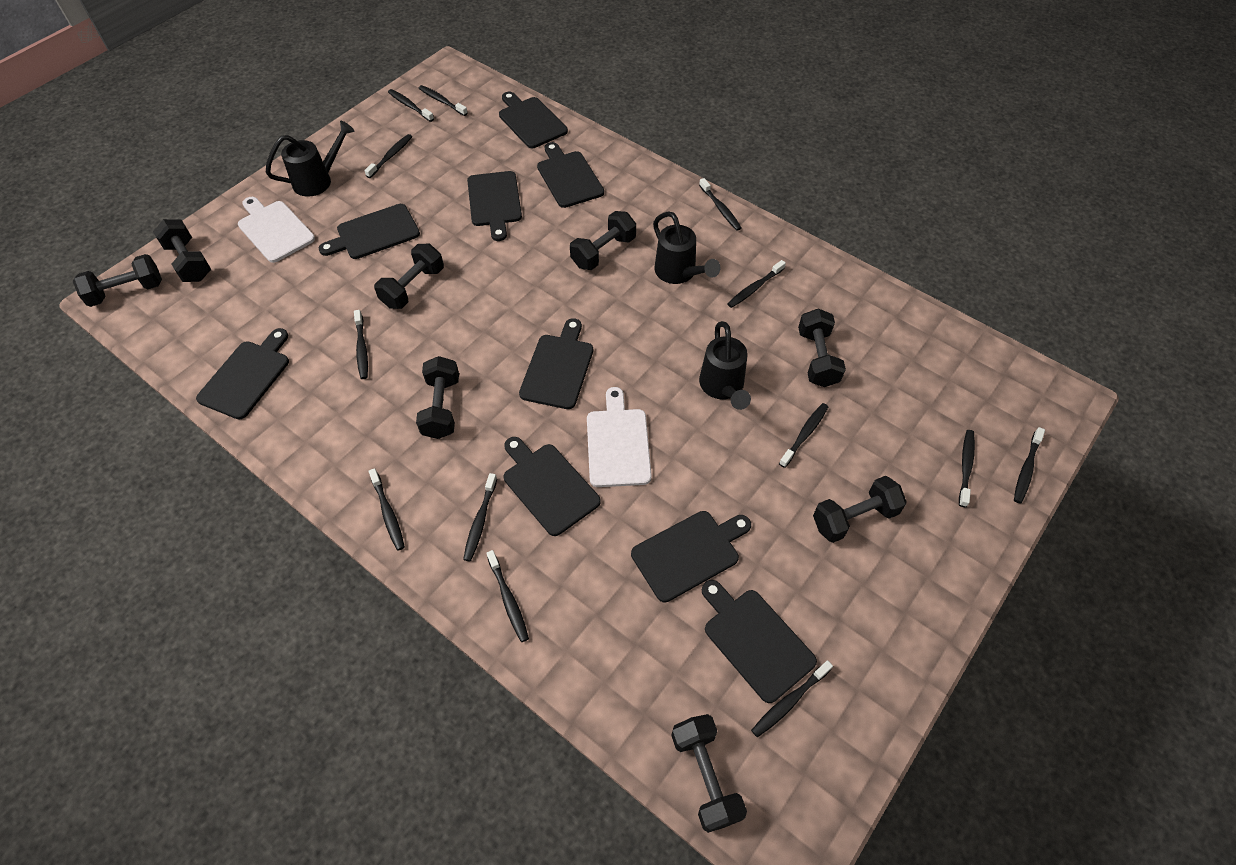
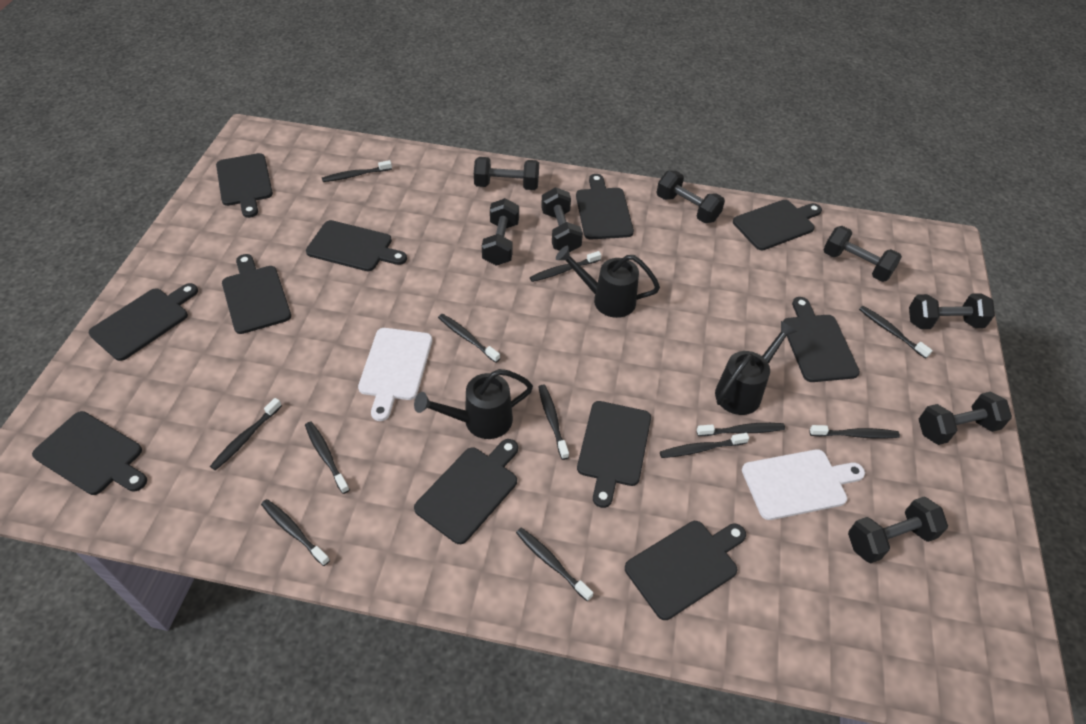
black cutting board: 9 -> 11
black toothbrush: 13 -> 12

